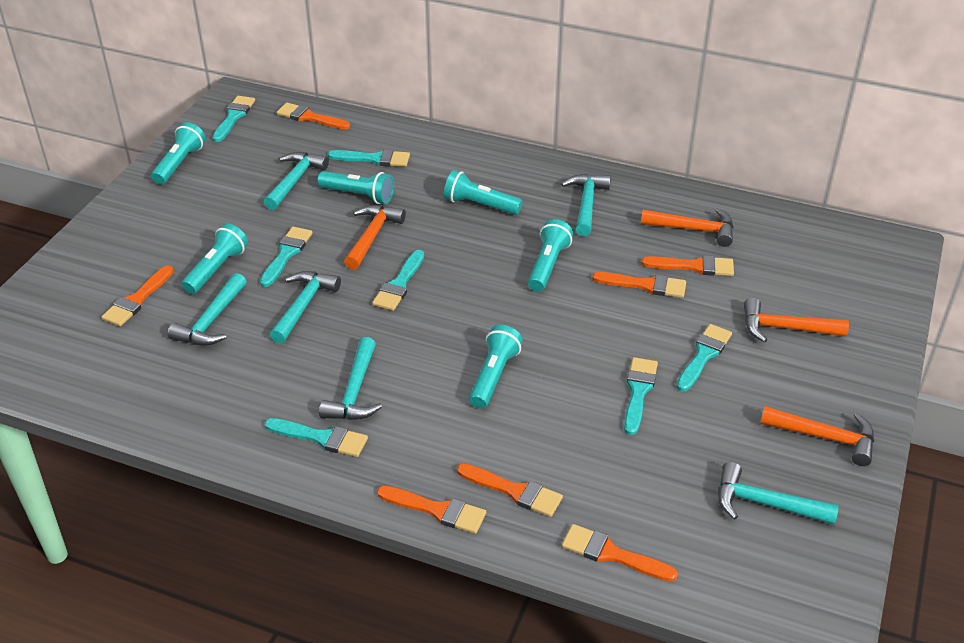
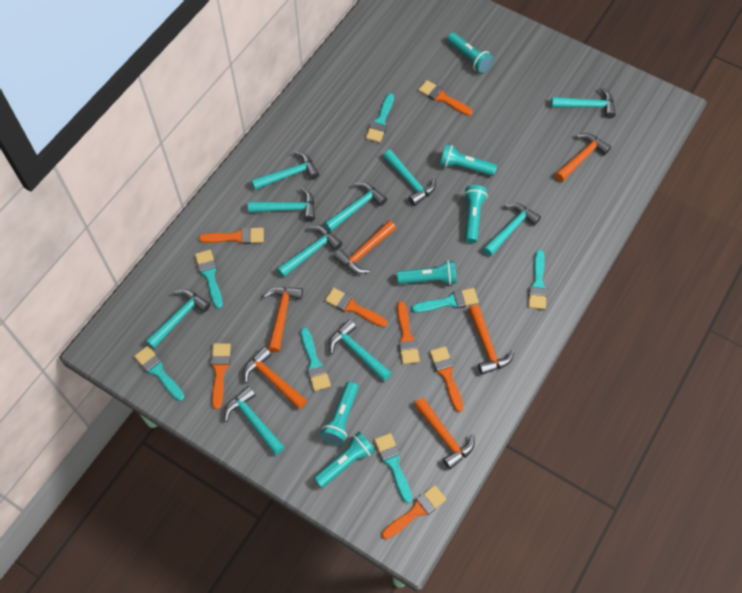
orange hammer: 4 -> 6
turquoise hammer: 6 -> 10

